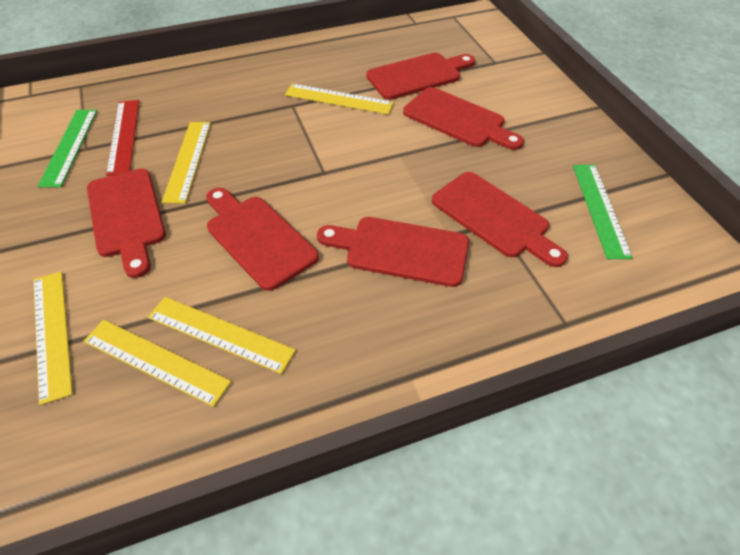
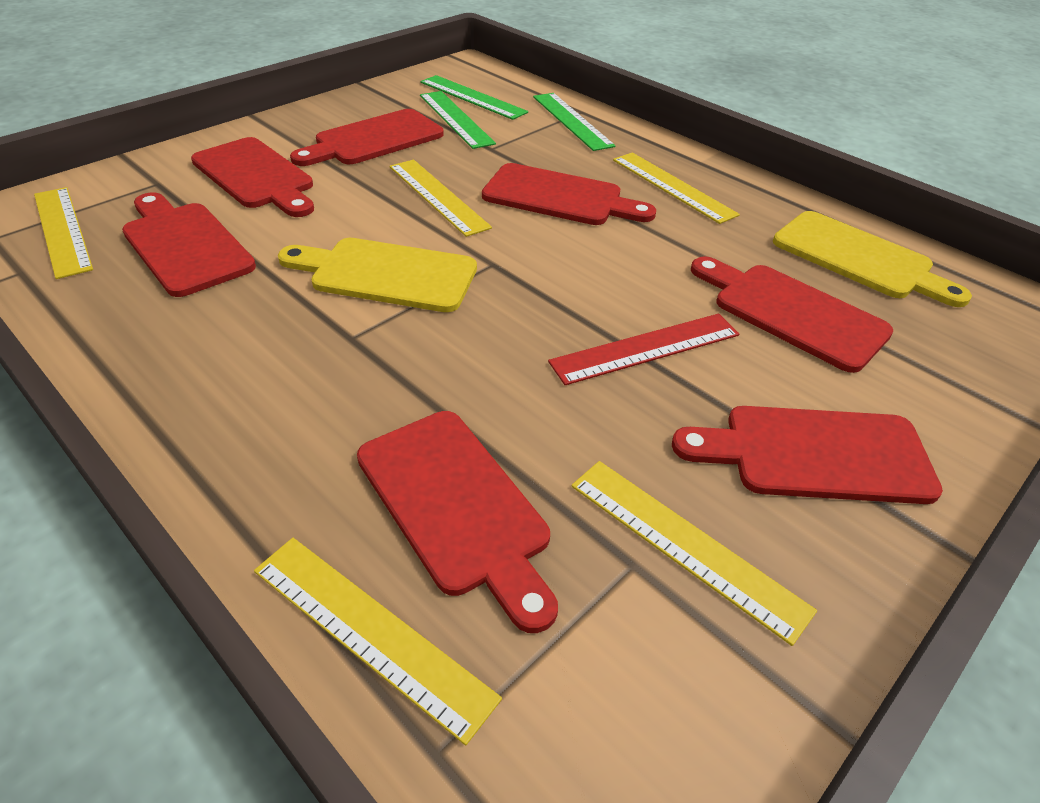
green ruler: 2 -> 3
red cutting board: 6 -> 7
yellow cutting board: 0 -> 2

